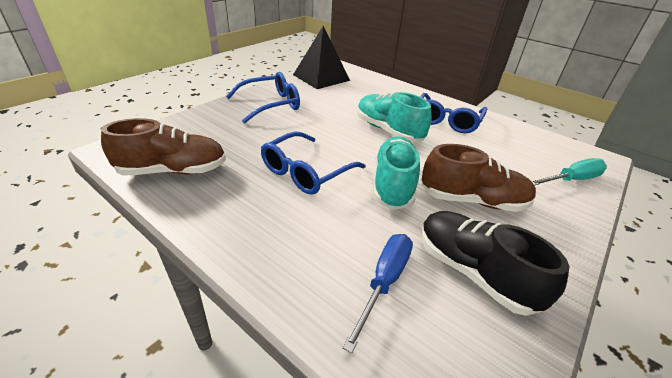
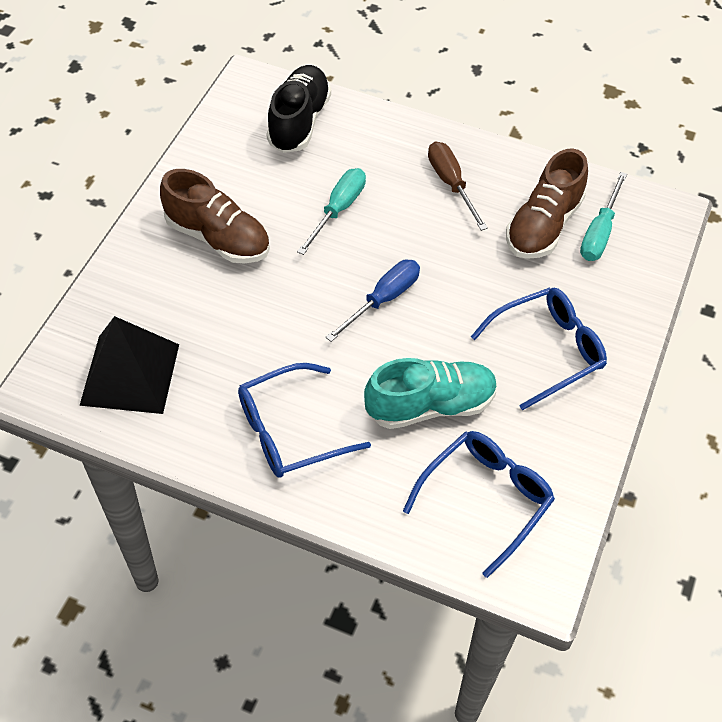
brown screwdriver: 0 -> 1
turquoise screwdriver: 1 -> 2
turquoise shoe: 2 -> 1

